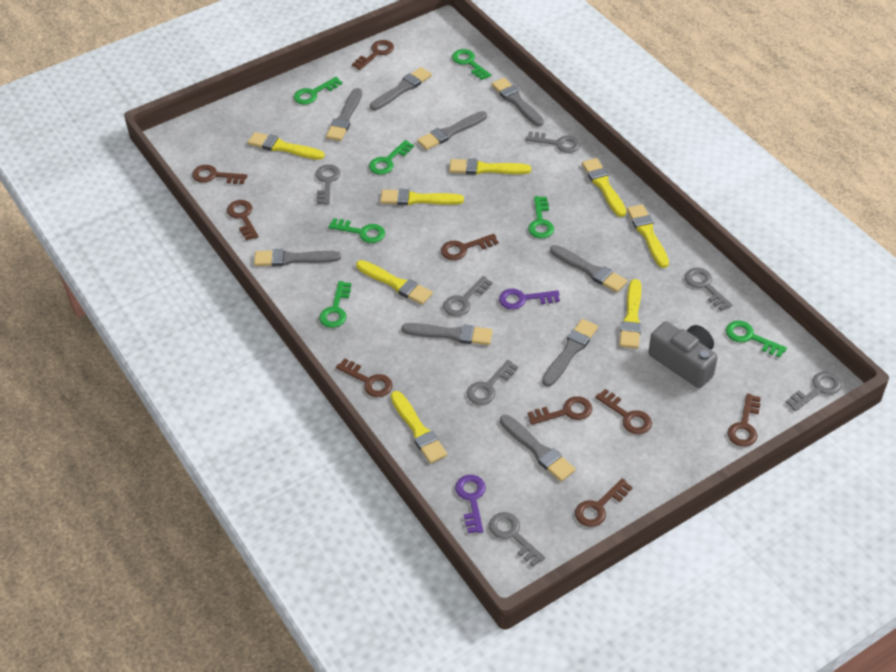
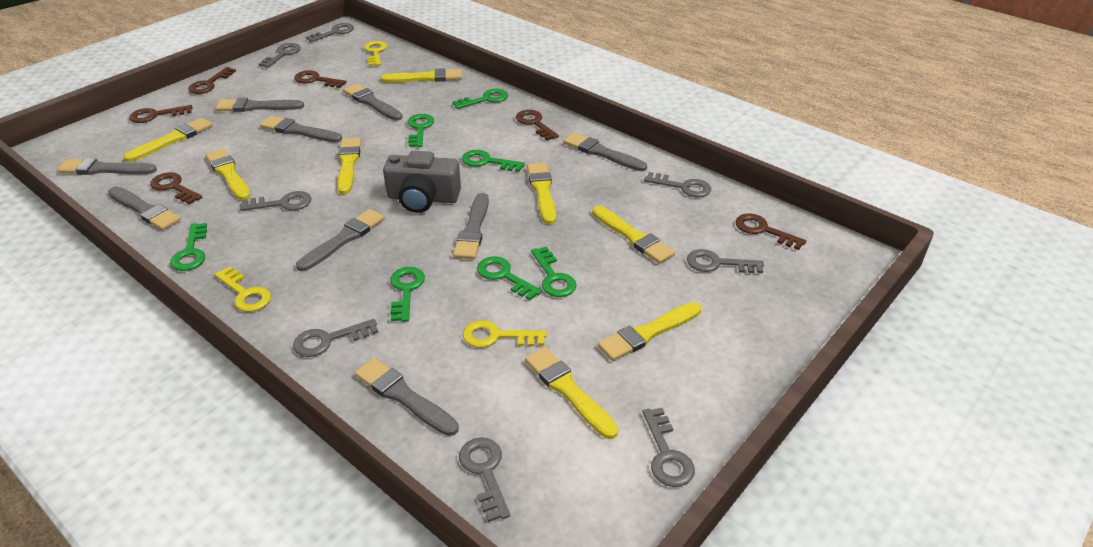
brown key: 9 -> 6
grey key: 7 -> 8
purple key: 2 -> 0
yellow key: 0 -> 3

